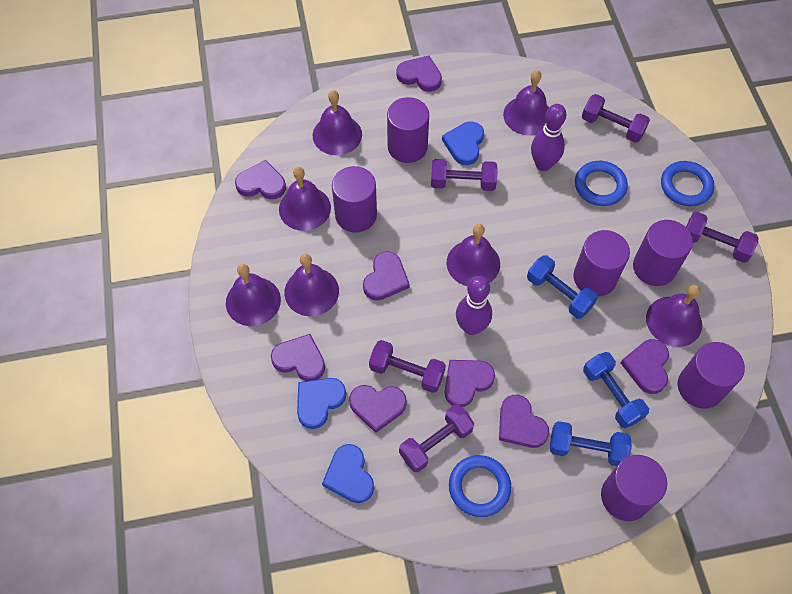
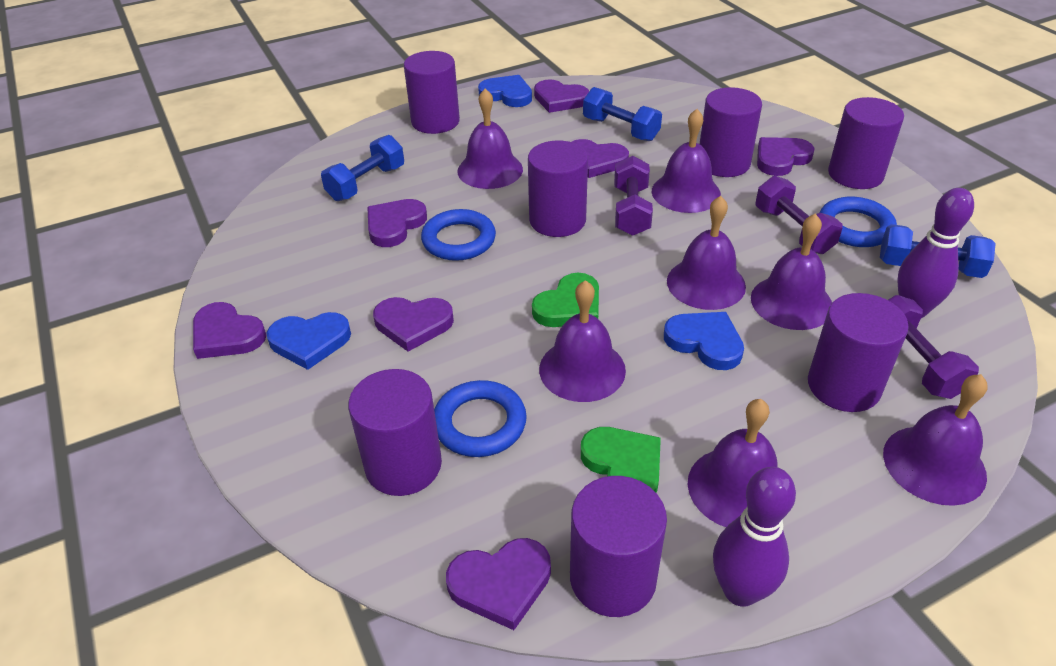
green heart: 0 -> 2
purple cylinder: 6 -> 7
purple dumbbell: 5 -> 3
purple heart: 8 -> 7

